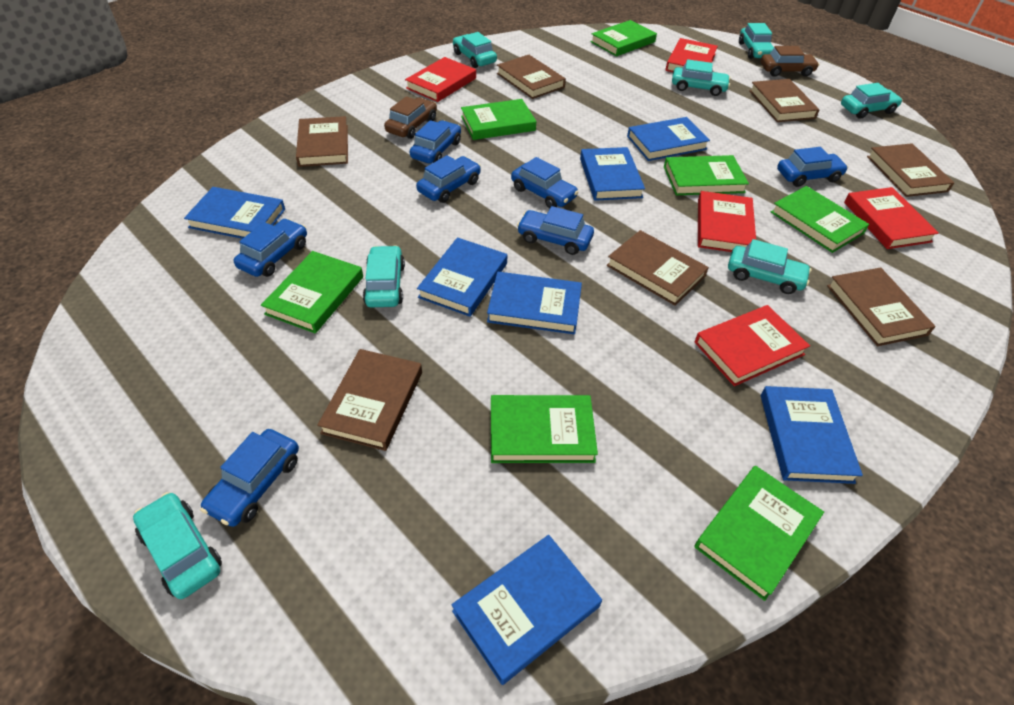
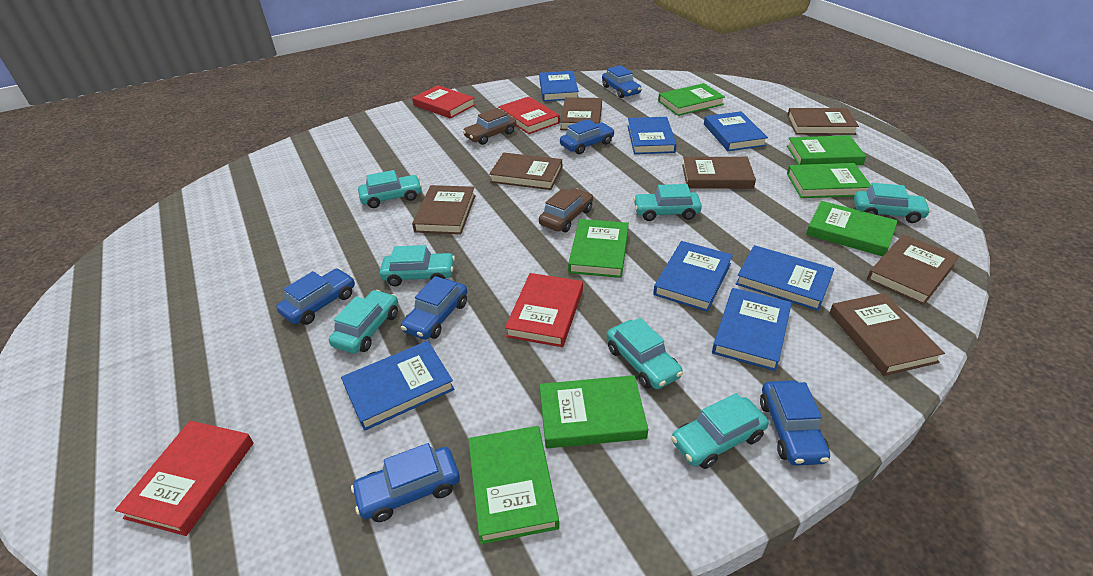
blue car: 7 -> 6
red book: 5 -> 4

